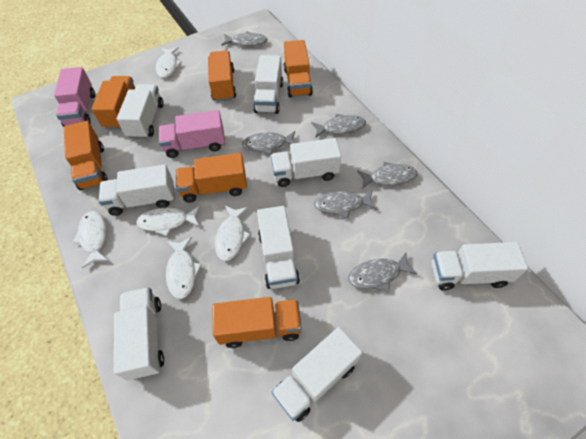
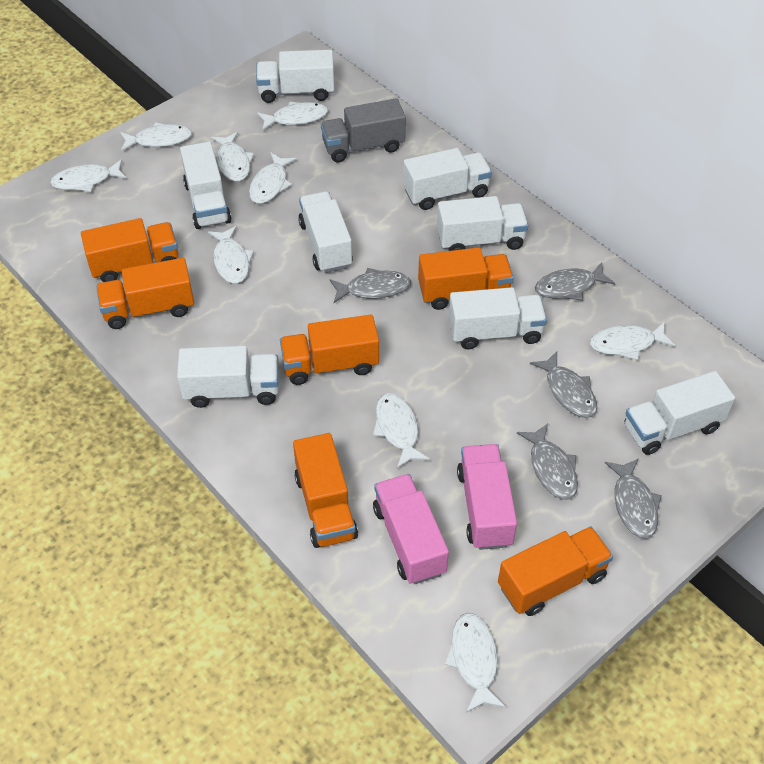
grey fish: 6 -> 5
grey truck: 0 -> 1
white fish: 5 -> 9

